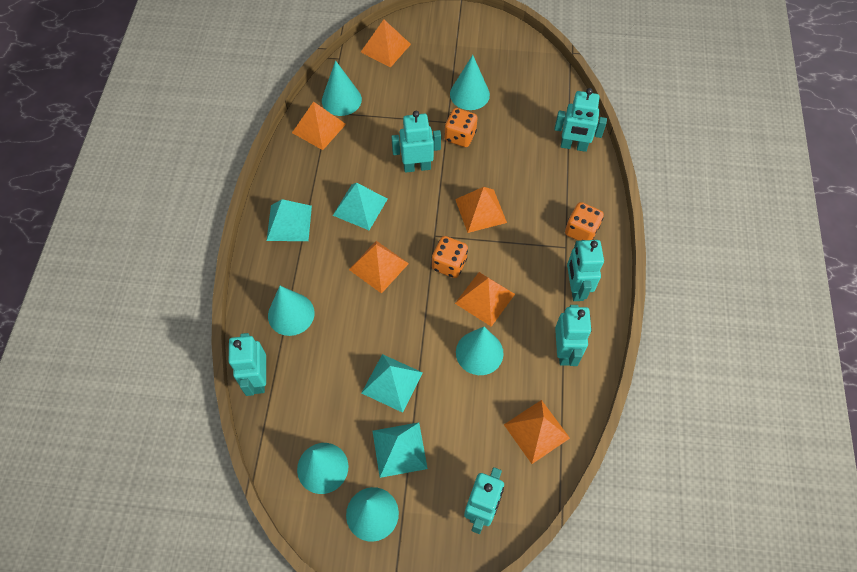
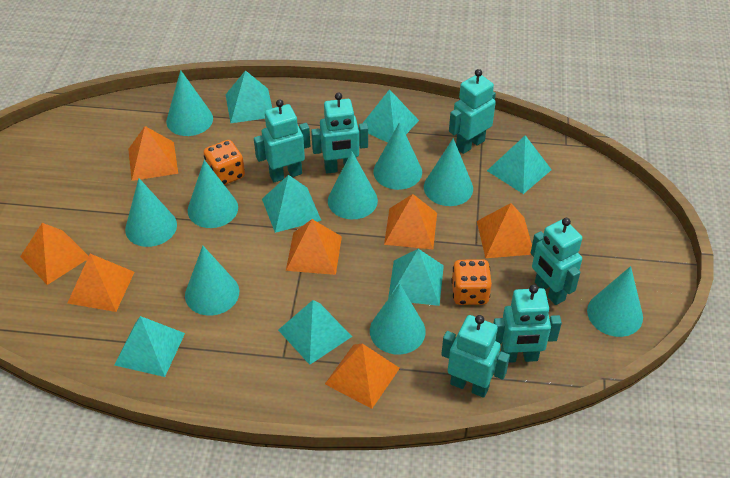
orange dice: 3 -> 2
orange pyramid: 6 -> 7
turquoise cone: 6 -> 9
turquoise pyramid: 4 -> 7

